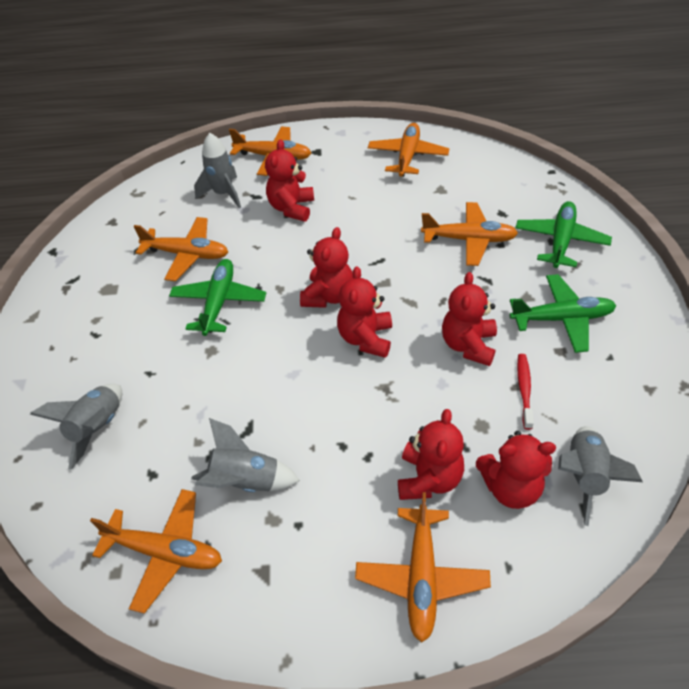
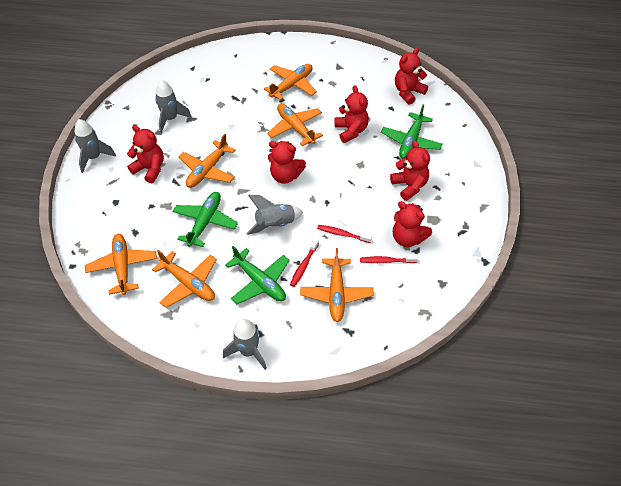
red toothbrush: 1 -> 3

